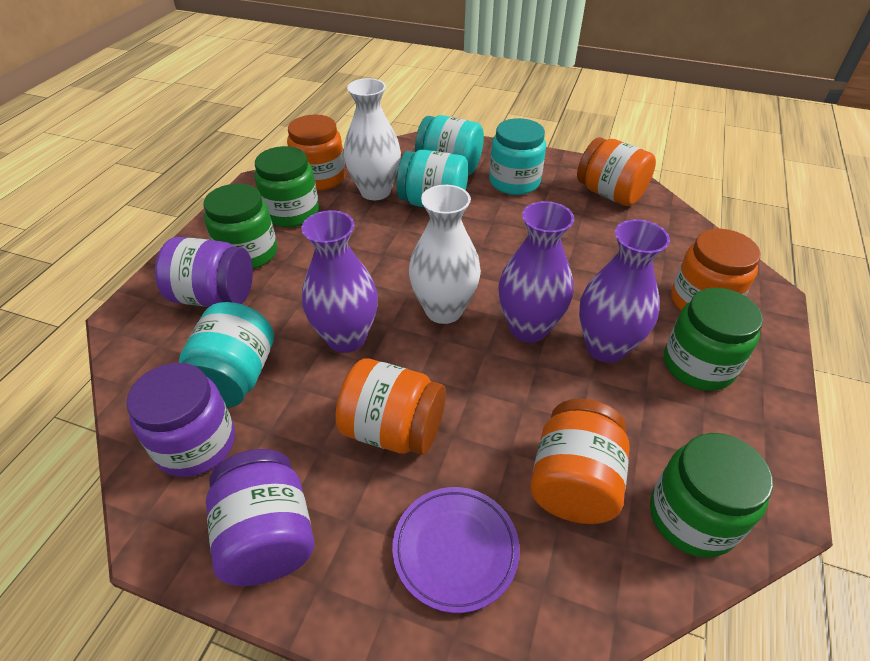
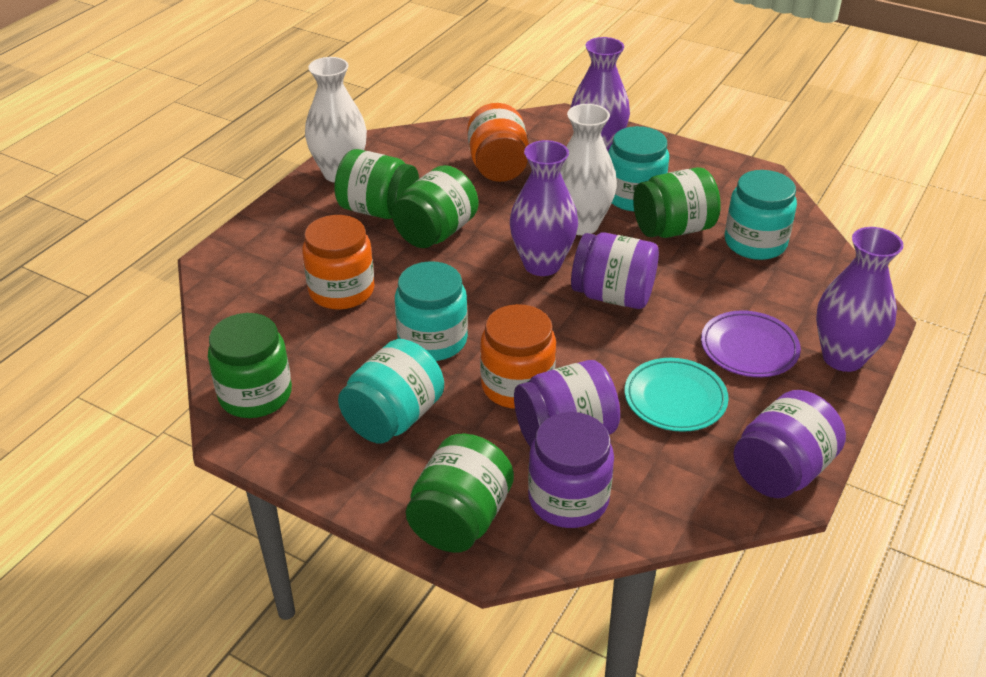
green jar: 4 -> 5
orange jar: 5 -> 3
purple jar: 3 -> 4
turquoise plate: 0 -> 1

